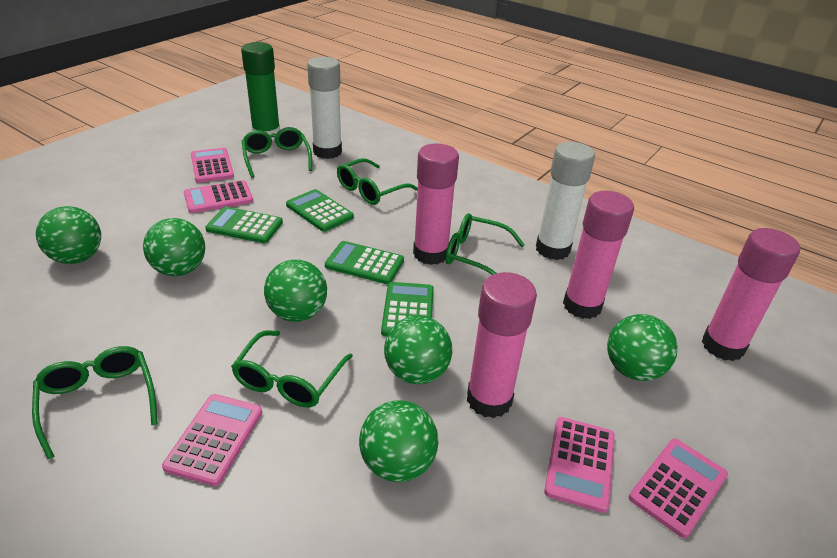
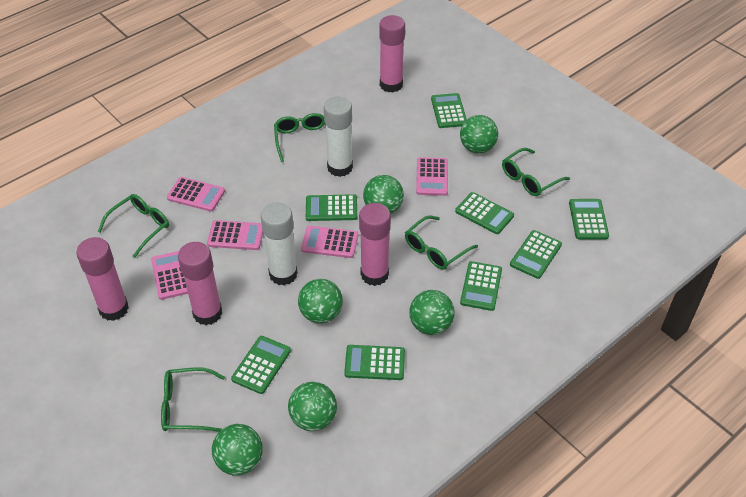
green calculator: 4 -> 8
green glue stick: 1 -> 0

